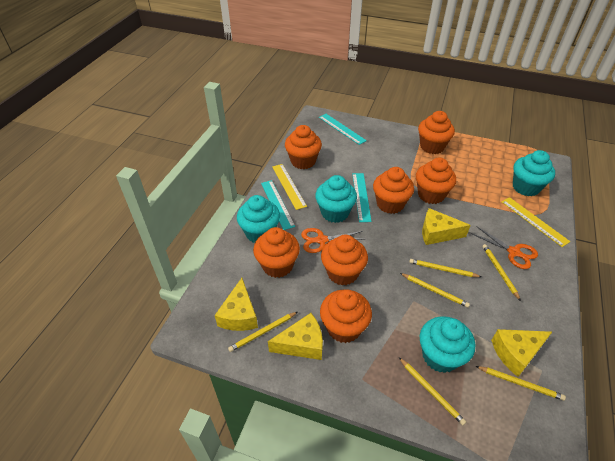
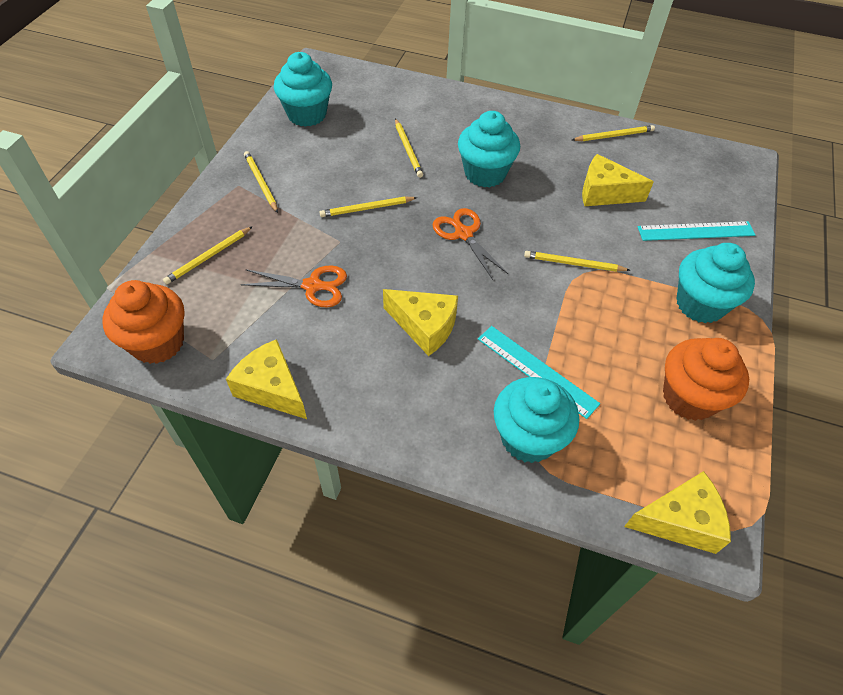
orange cupcake: 7 -> 2
turquoise ruler: 3 -> 2
yellow ruler: 2 -> 0

